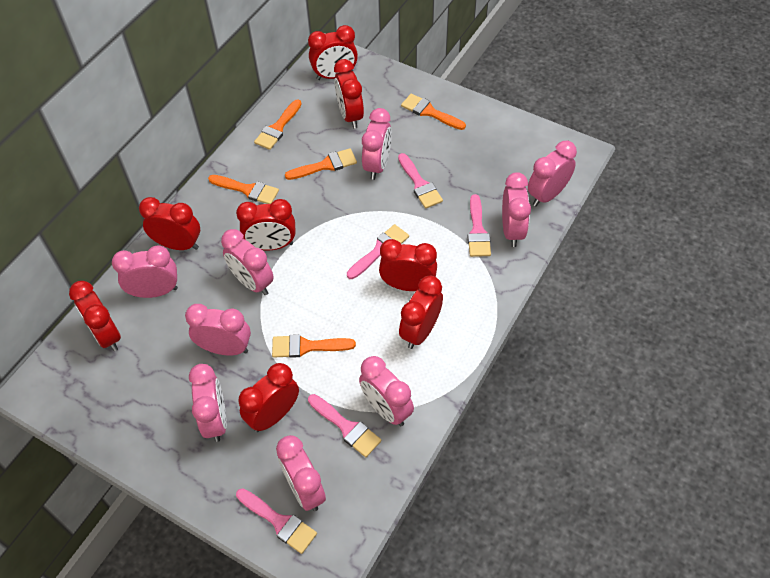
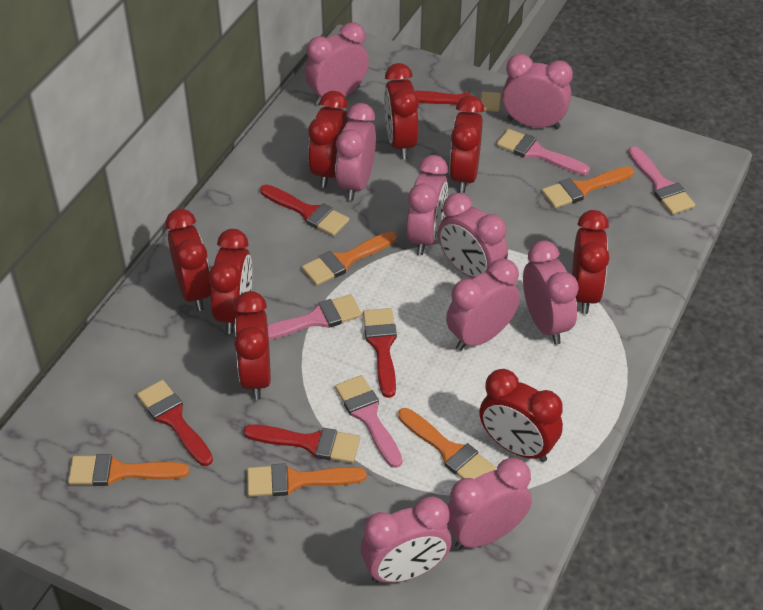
pink brush: 5 -> 4
red brush: 0 -> 5

